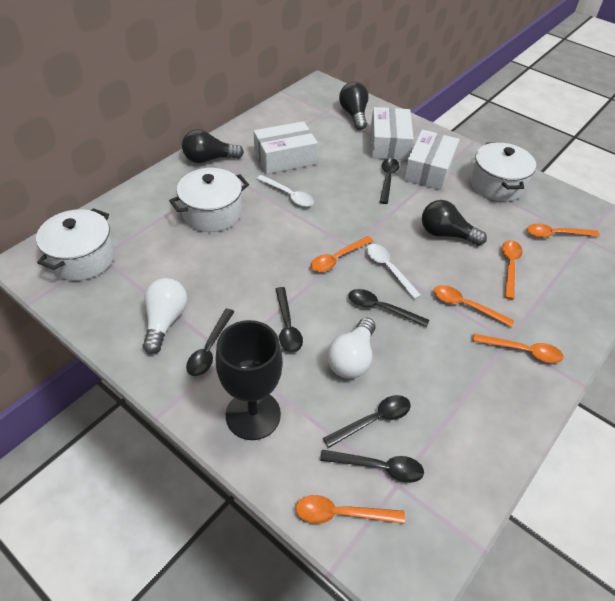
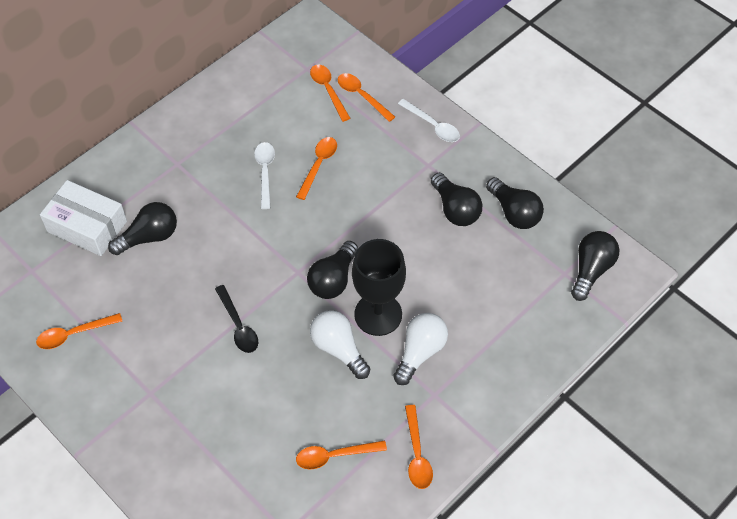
black light bulb: 3 -> 5
black spoon: 6 -> 1
white box: 3 -> 1
white pot: 3 -> 0

